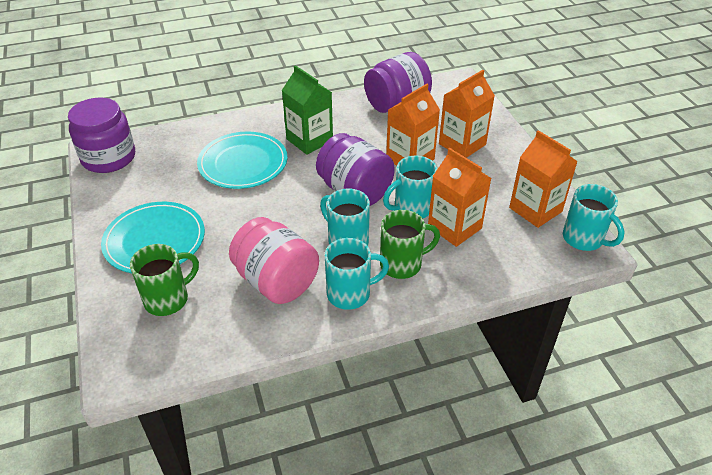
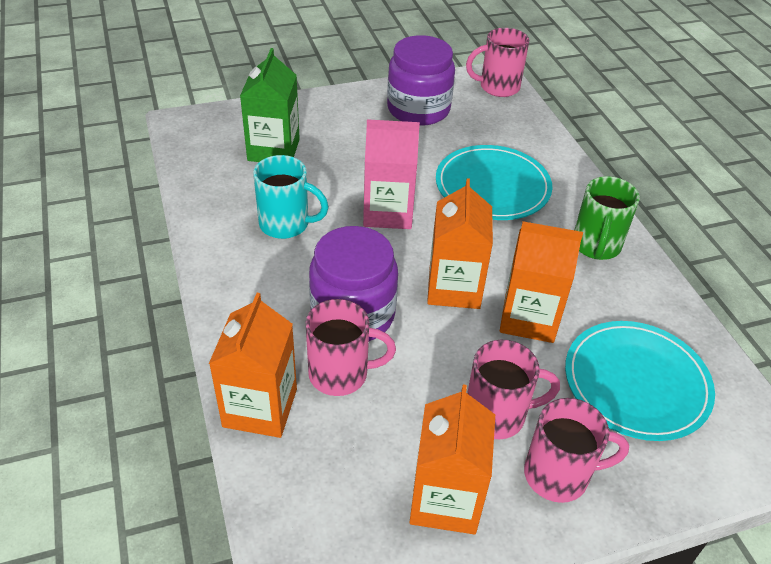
green mug: 2 -> 1
pink carton: 0 -> 1
pink jar: 1 -> 0
pink mug: 0 -> 4
purple jar: 3 -> 2
turquoise mug: 4 -> 1

